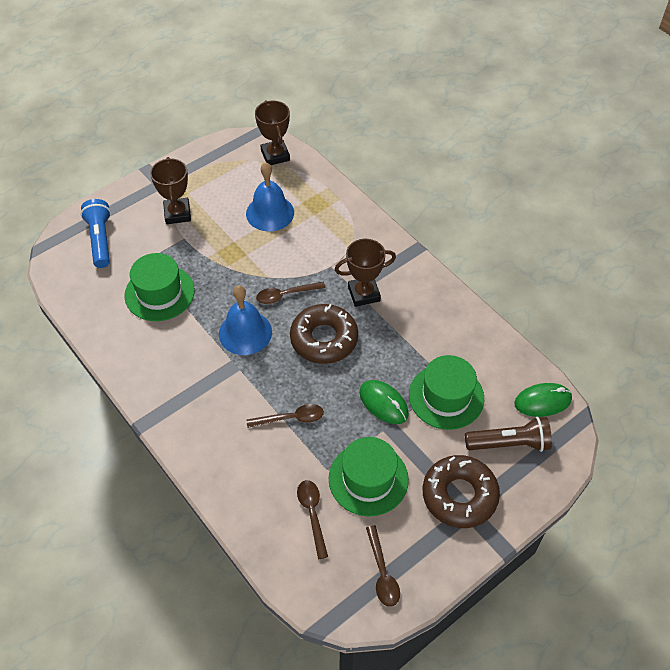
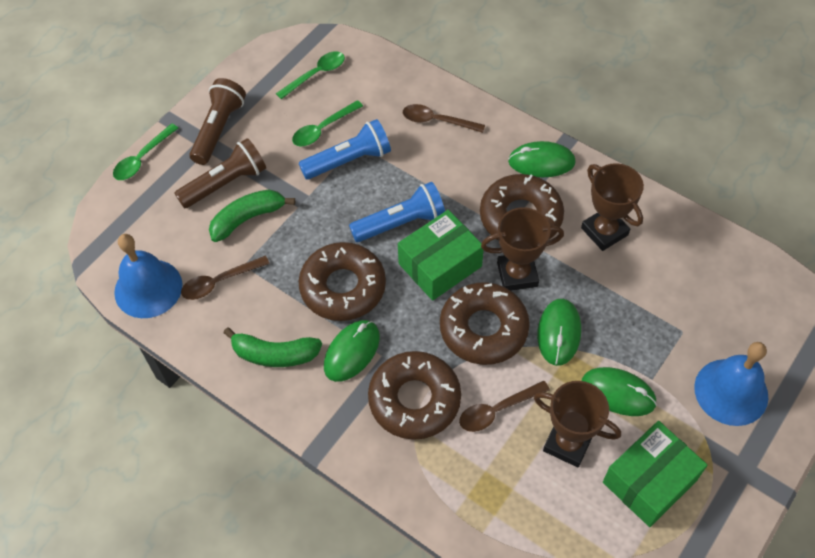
blue flashlight: 1 -> 2
brown donut: 2 -> 4
brown flashlight: 1 -> 2
brown spoon: 4 -> 3
green banana: 0 -> 2
green box: 0 -> 2
green hat: 3 -> 0
green mouse: 2 -> 4
green spoon: 0 -> 3

